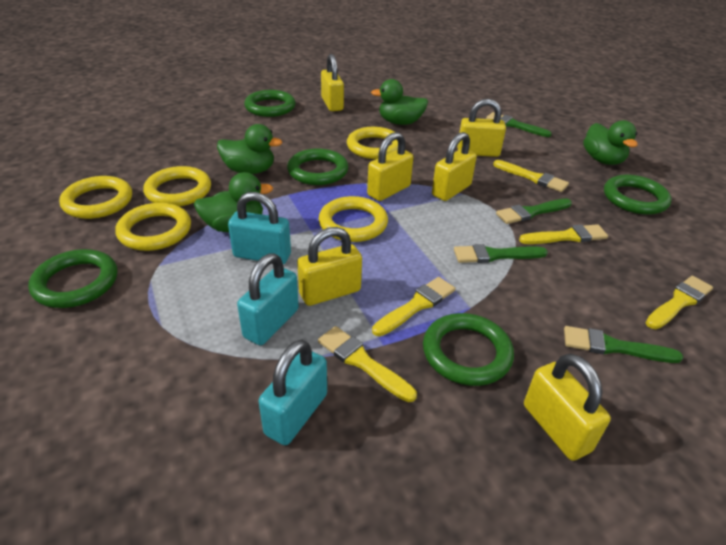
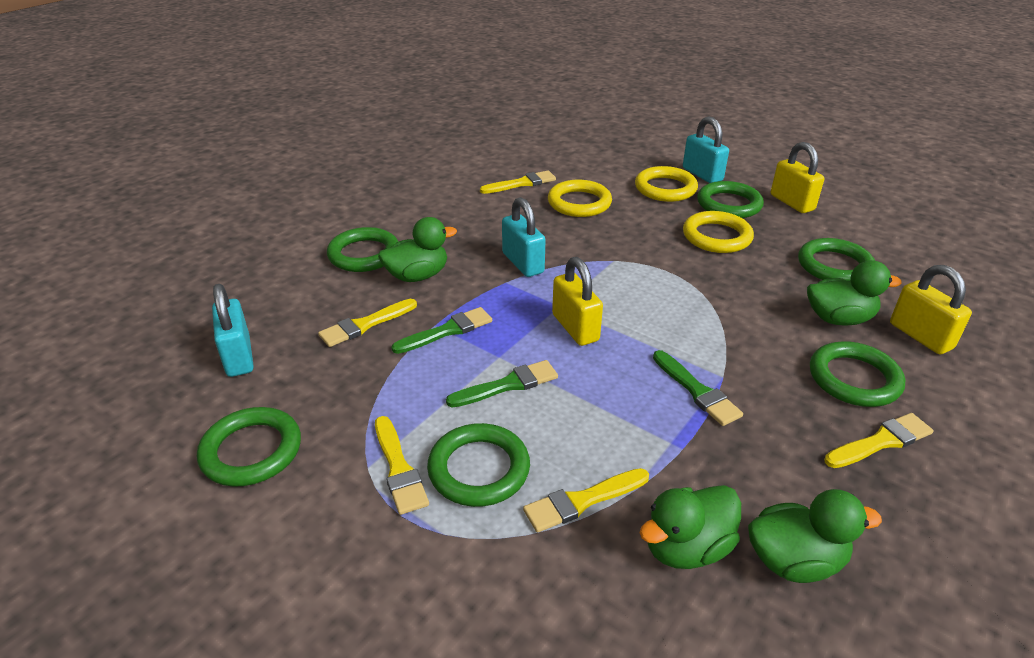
green brush: 4 -> 3
green ring: 5 -> 6
yellow padlock: 6 -> 3
yellow ring: 5 -> 3

